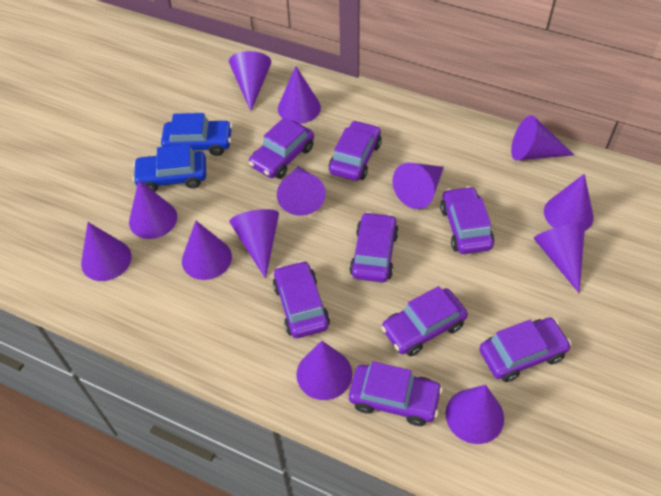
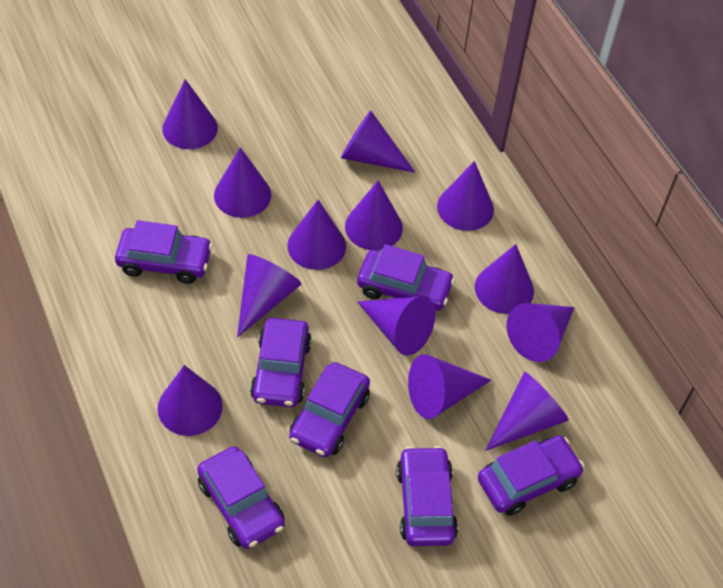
blue car: 2 -> 0
purple car: 8 -> 7

